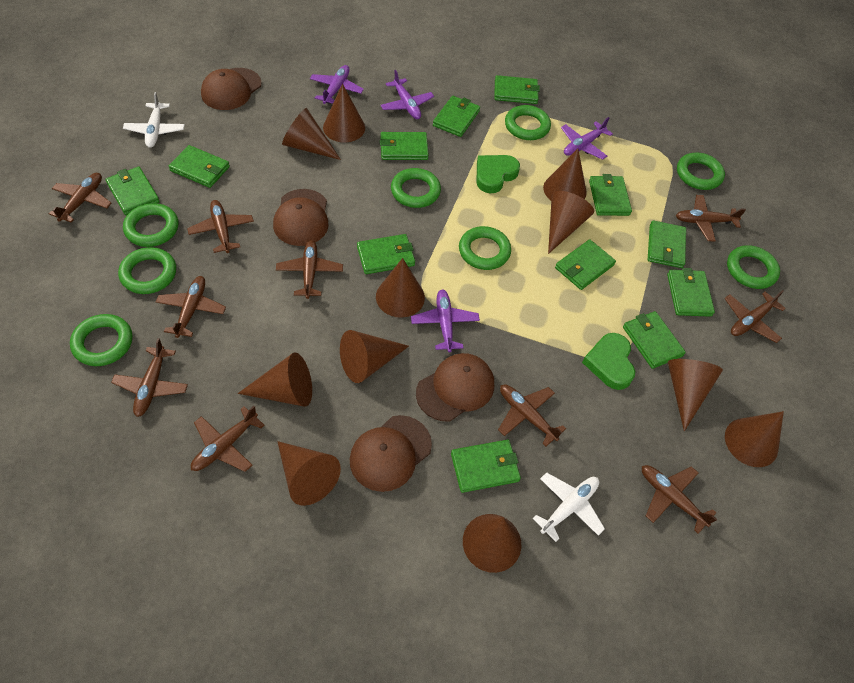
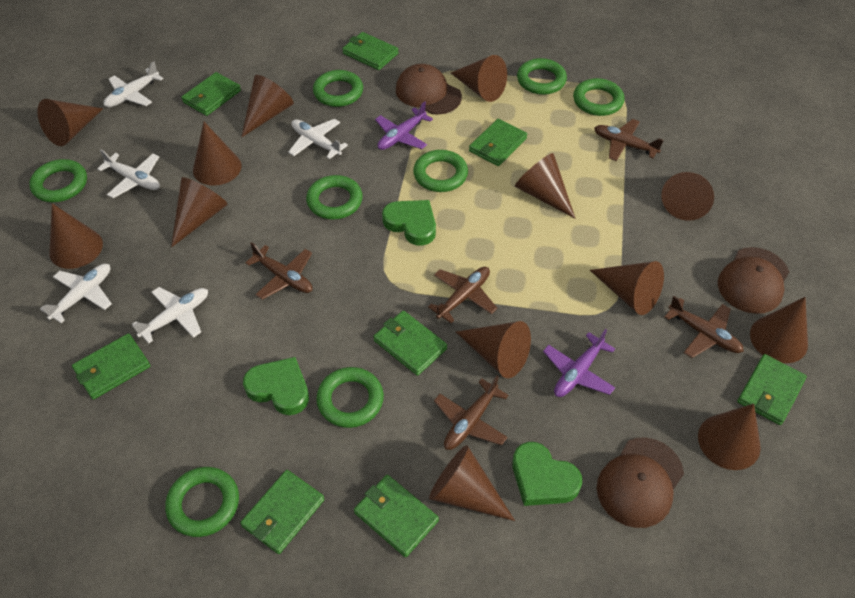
brown cap: 4 -> 3
brown cone: 11 -> 13
brown plane: 10 -> 5
green heart: 2 -> 3
green wallet: 12 -> 8
purple plane: 4 -> 2
white plane: 2 -> 5

